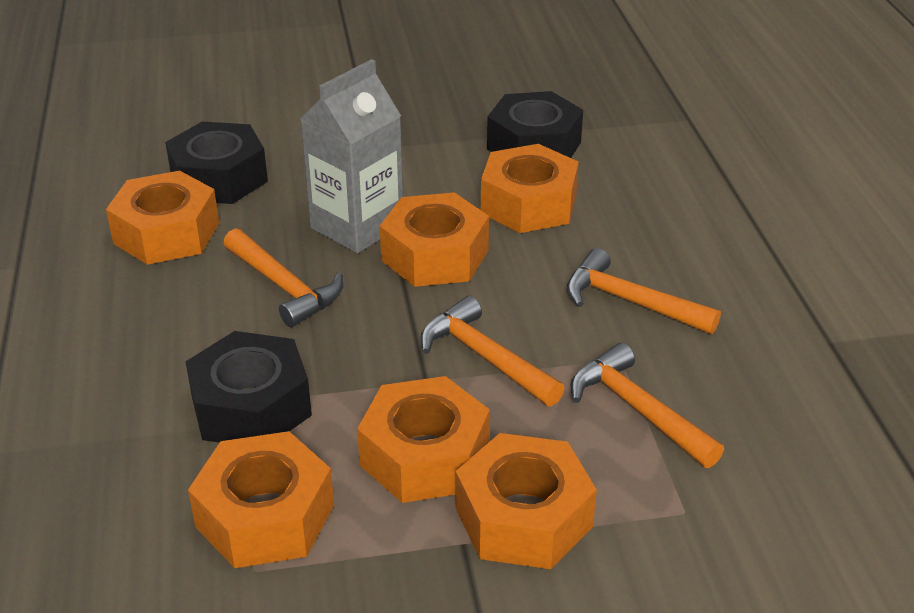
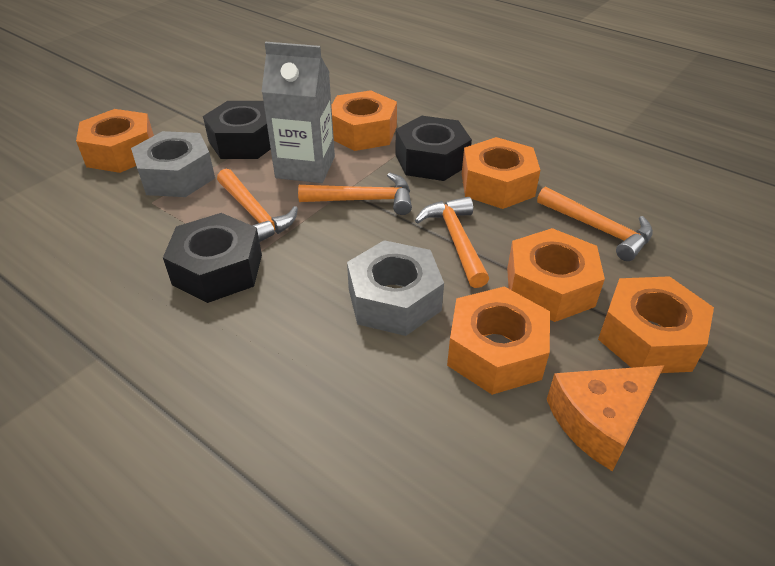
grey nut: 0 -> 2
orange cheese: 0 -> 1

